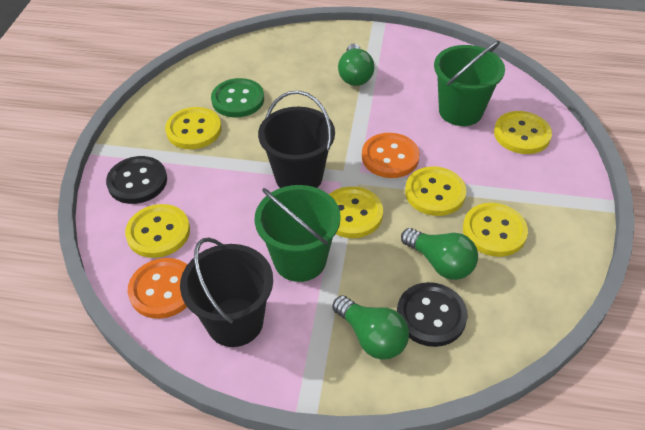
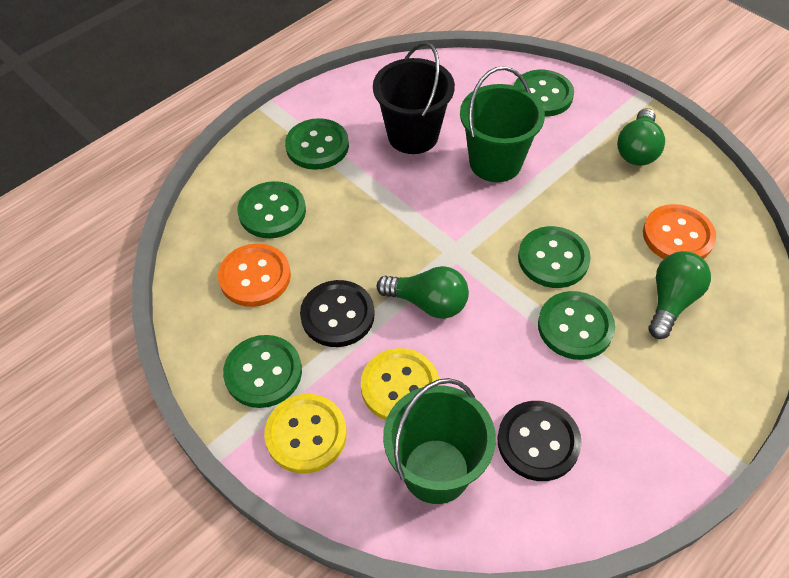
black bucket: 2 -> 1
green button: 1 -> 6
yellow button: 6 -> 2

